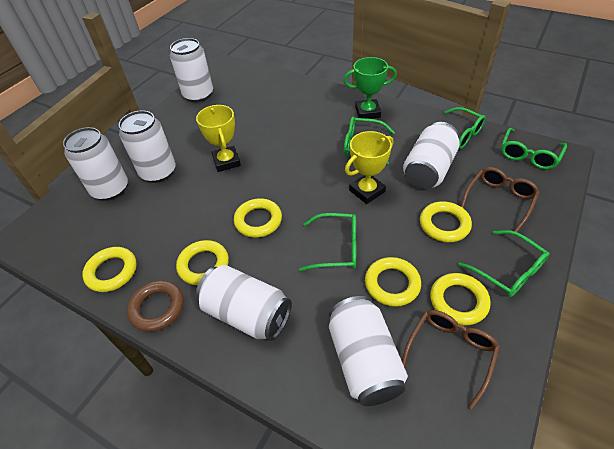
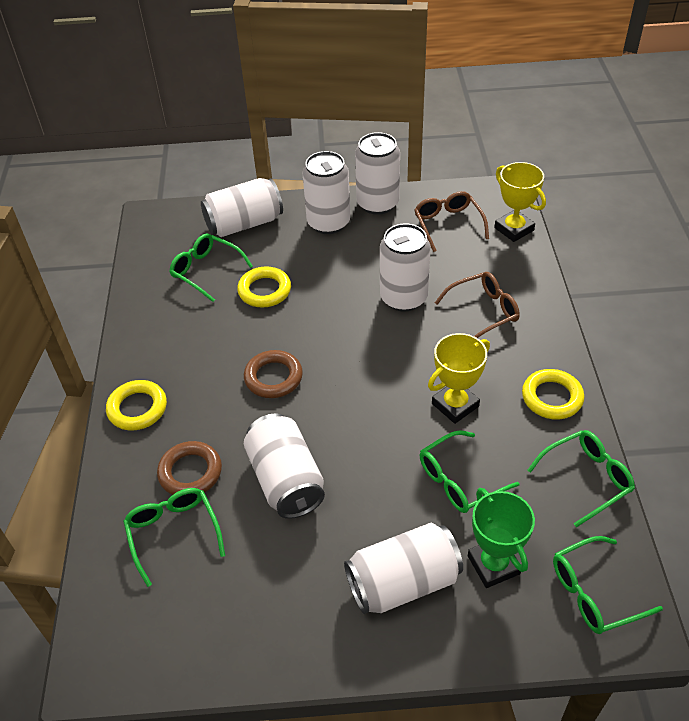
brown ring: 1 -> 2
yellow ring: 6 -> 3

